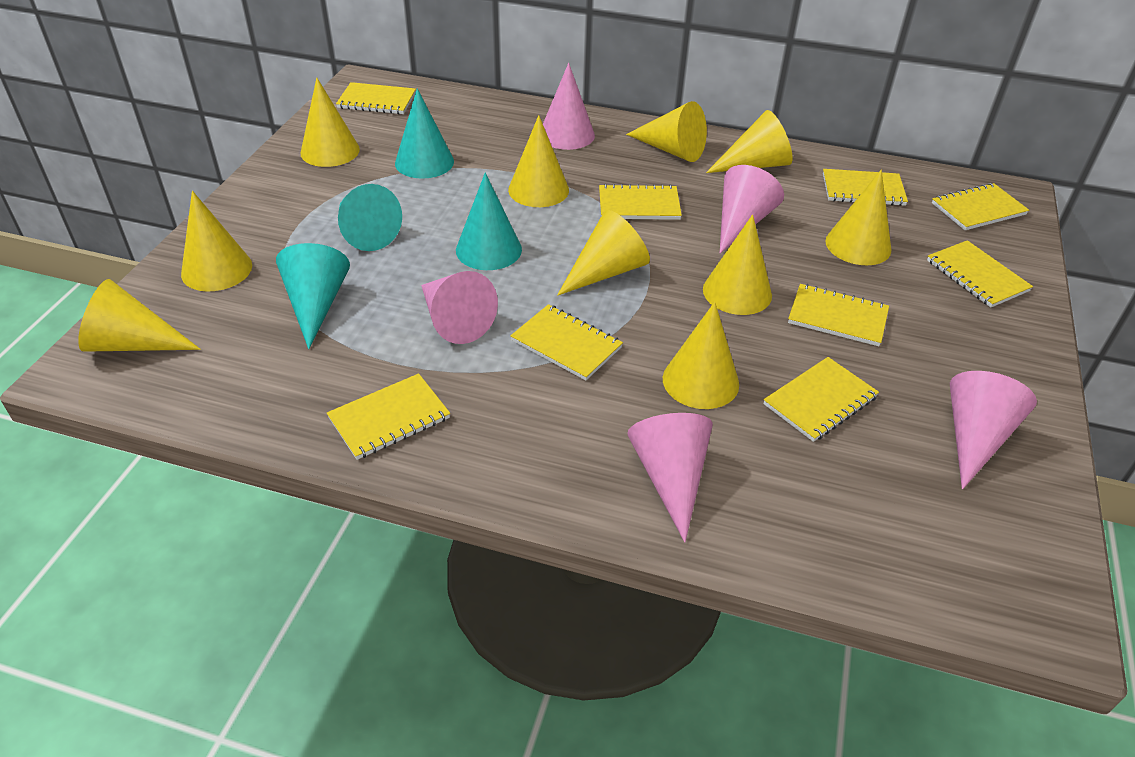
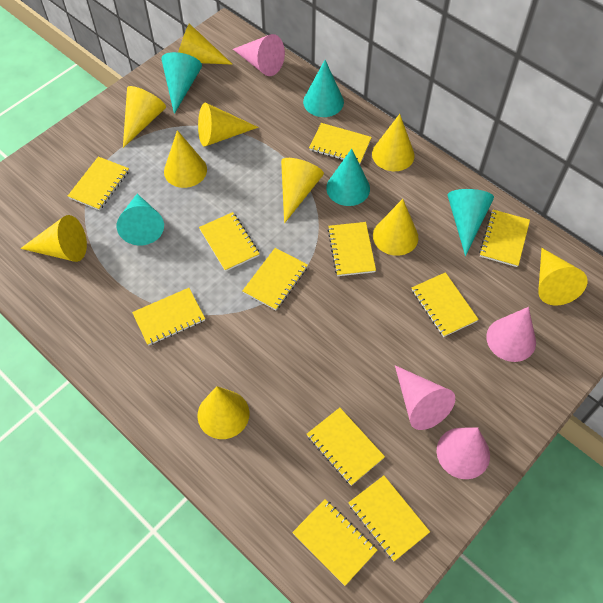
pink cone: 5 -> 4
turquoise cone: 4 -> 5
yellow notebook: 9 -> 11

